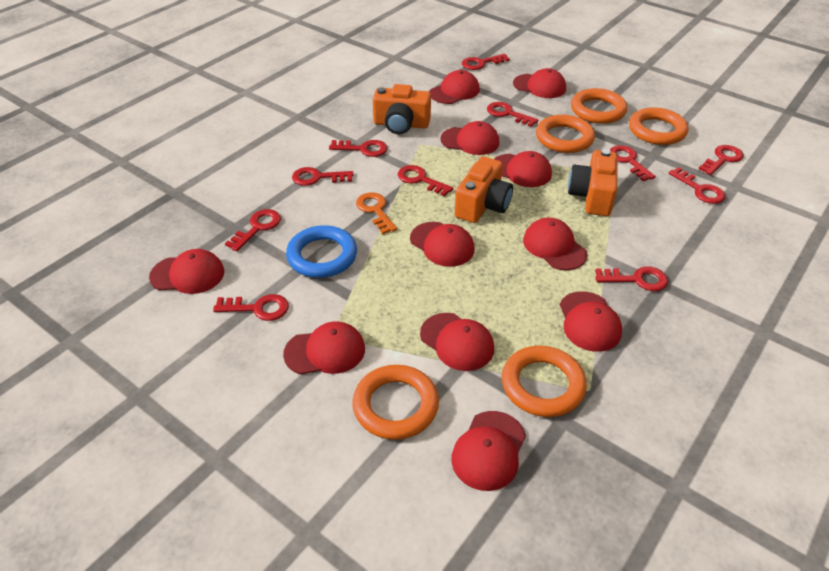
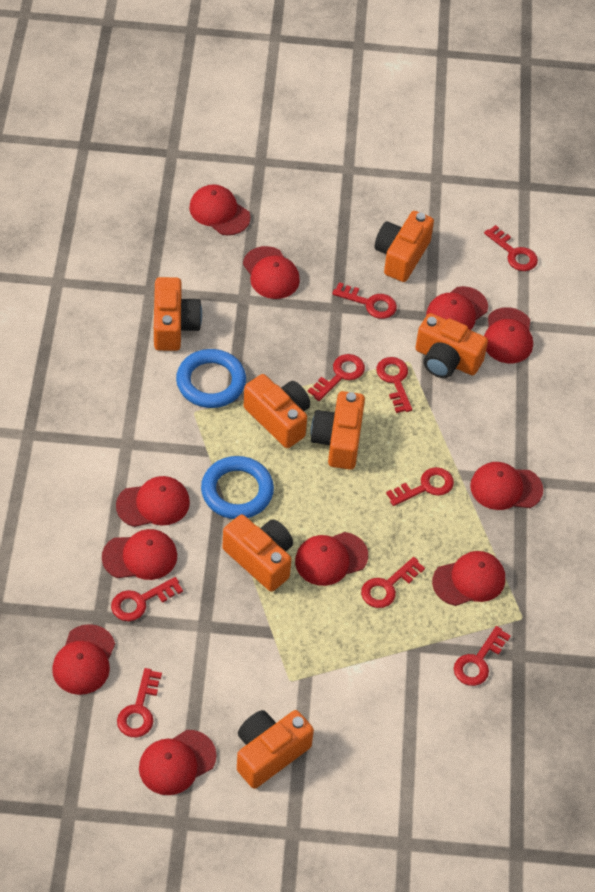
blue ring: 1 -> 2
orange camera: 3 -> 7
orange key: 1 -> 0
orange ring: 5 -> 0
red key: 11 -> 9

